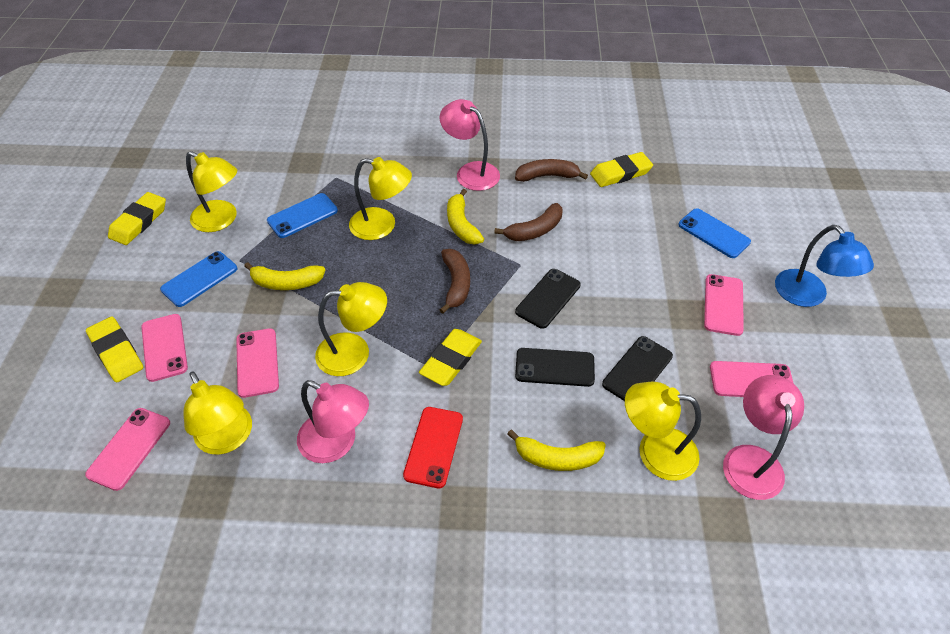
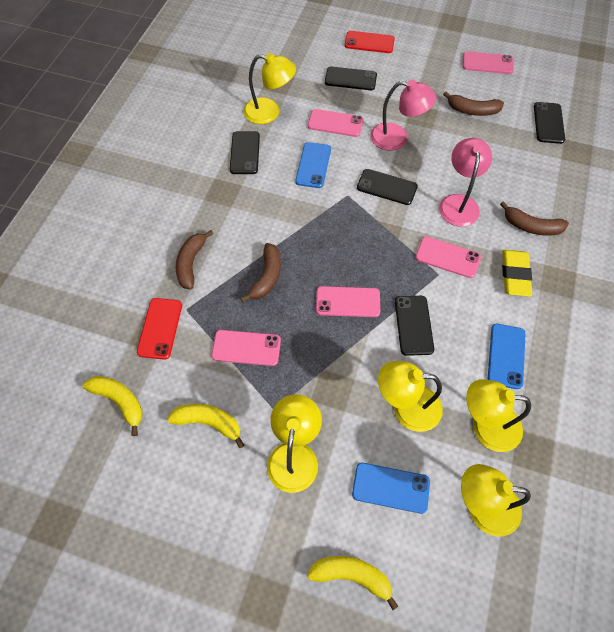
black phone: 3 -> 5
blue lamp: 1 -> 0
brown banana: 3 -> 4
pink lamp: 3 -> 2
red phone: 1 -> 2
yellow eraser: 4 -> 1

